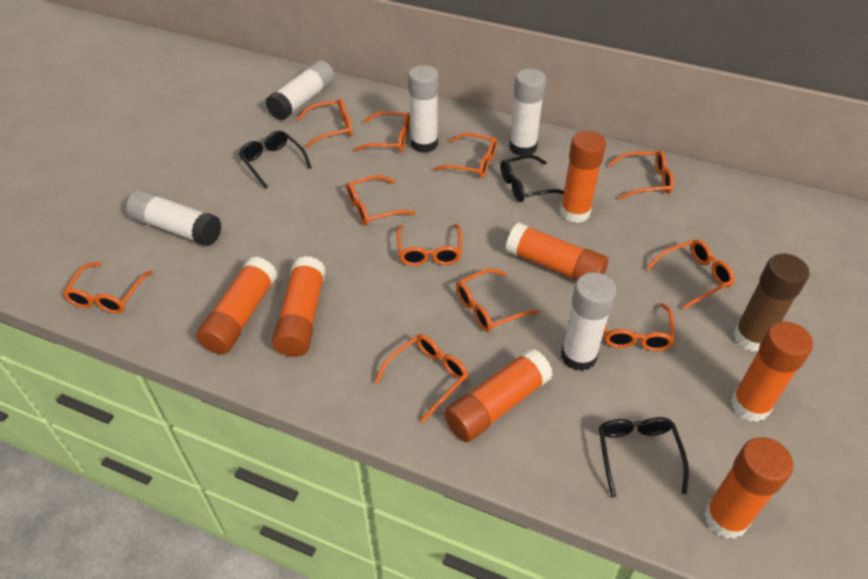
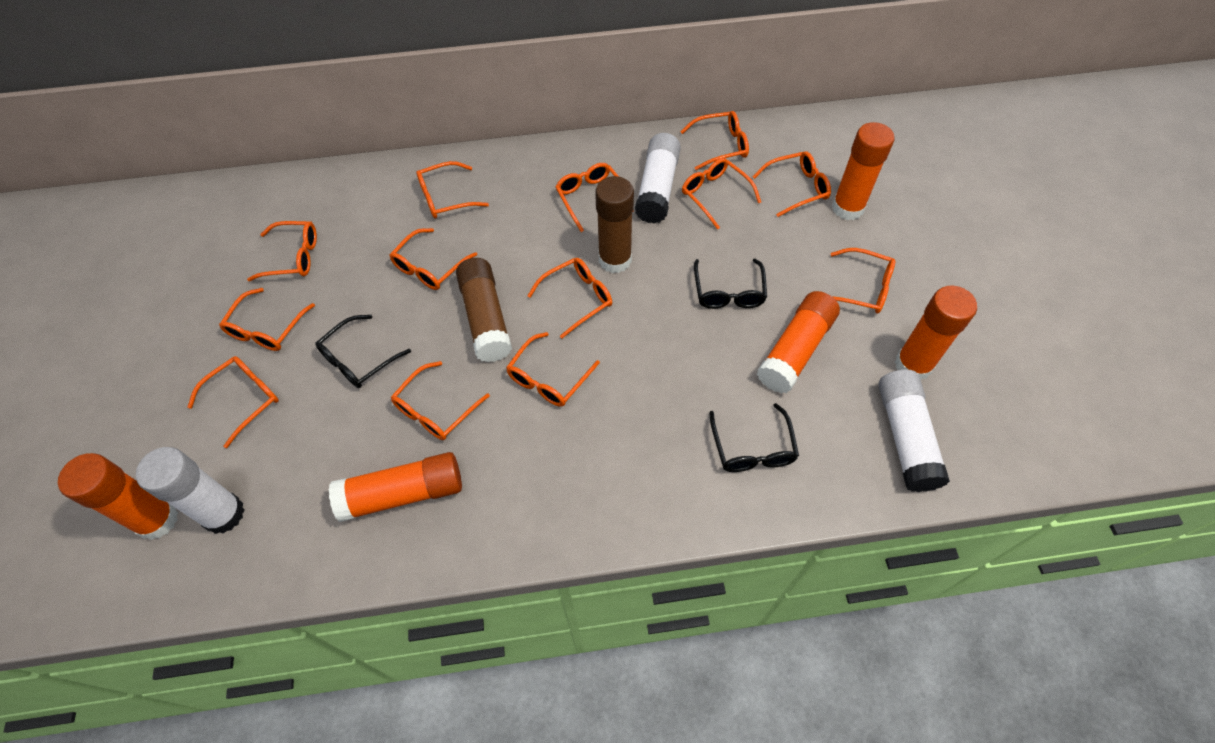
brown glue stick: 1 -> 2
orange glasses: 11 -> 13
orange glue stick: 7 -> 5
white glue stick: 5 -> 3

